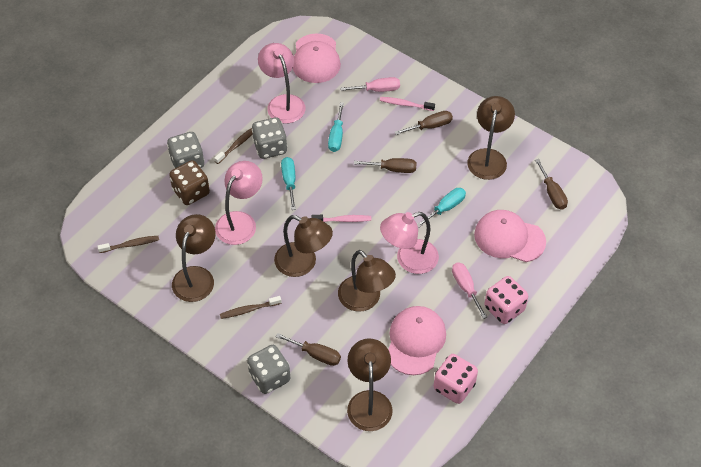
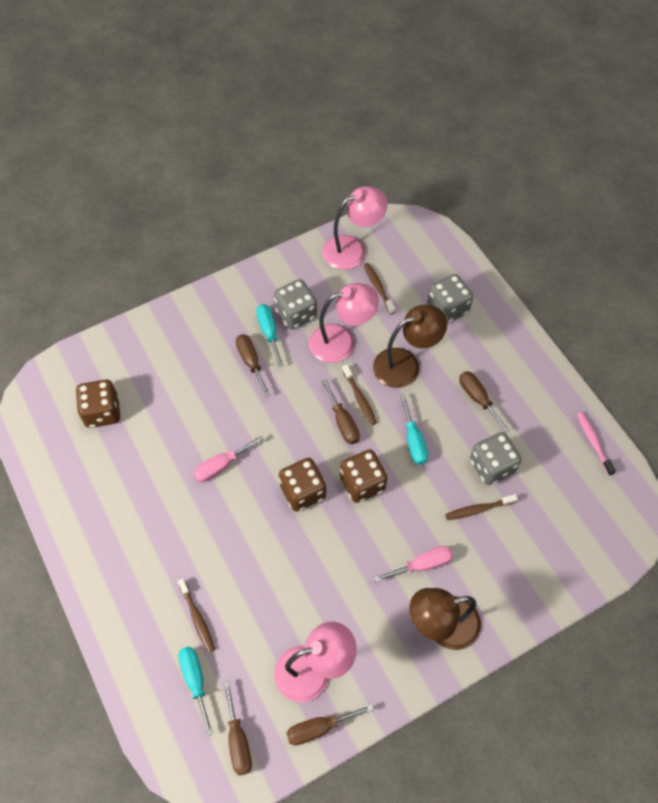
brown dice: 1 -> 3
brown lamp: 5 -> 2
brown screwdriver: 4 -> 5
brown toothbrush: 3 -> 4
pink cap: 3 -> 0
pink dice: 2 -> 0
pink toothbrush: 2 -> 1

